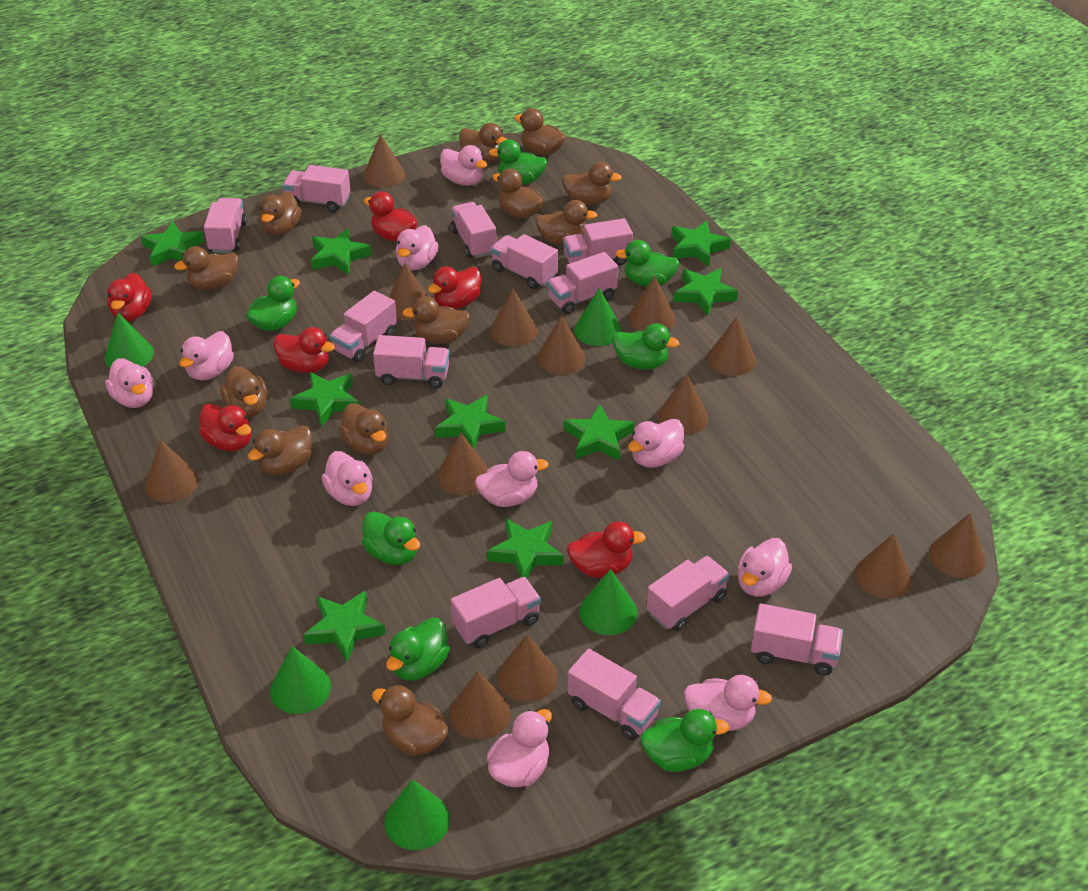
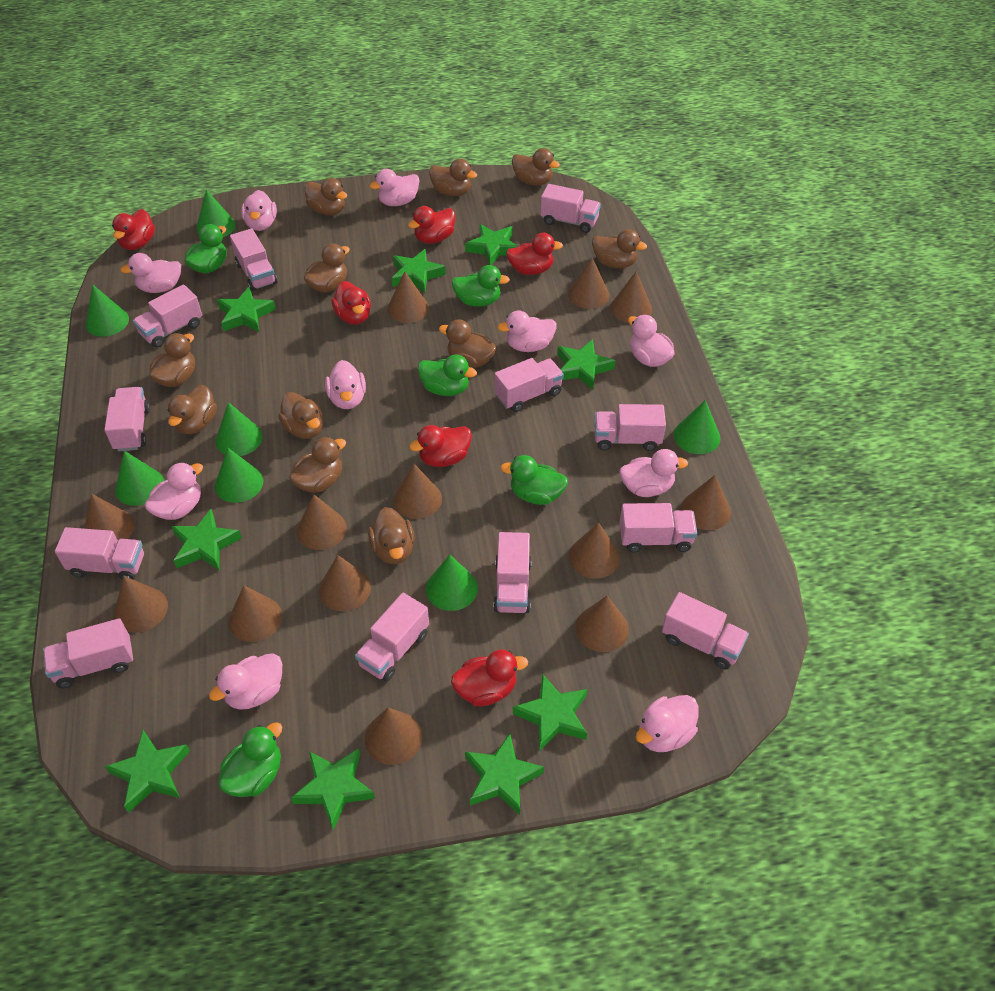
brown duck: 12 -> 11
green cone: 5 -> 7
green duck: 7 -> 5

